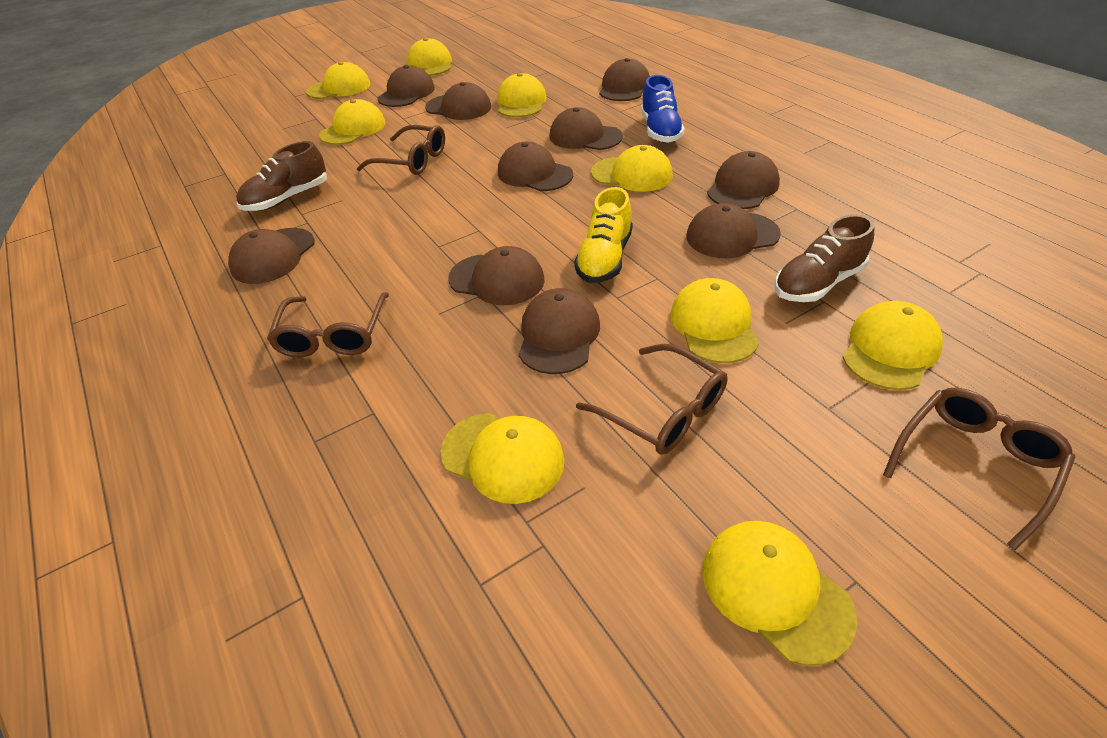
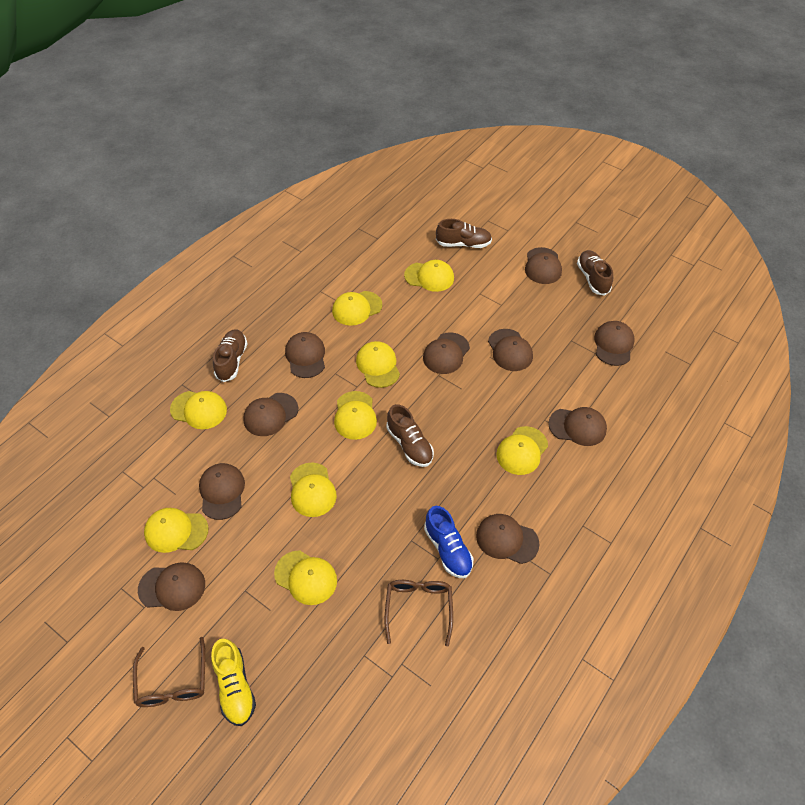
brown glasses: 4 -> 2
brown shoe: 2 -> 4

